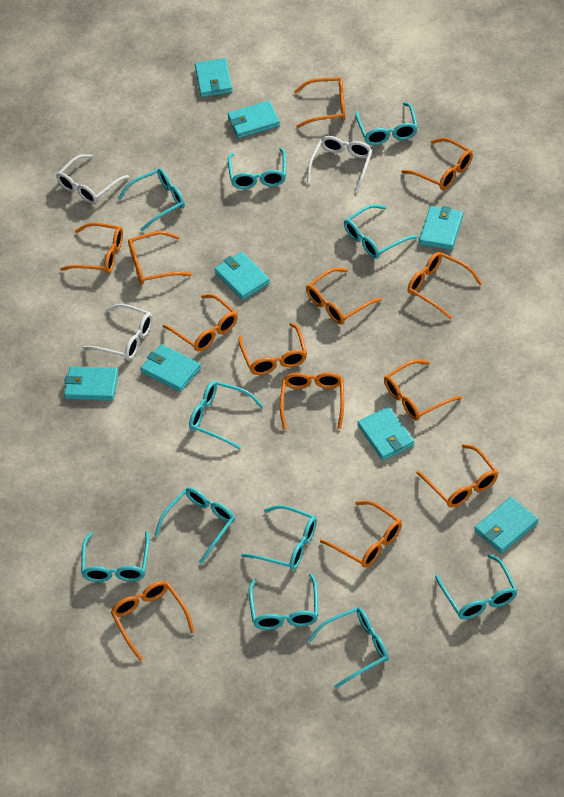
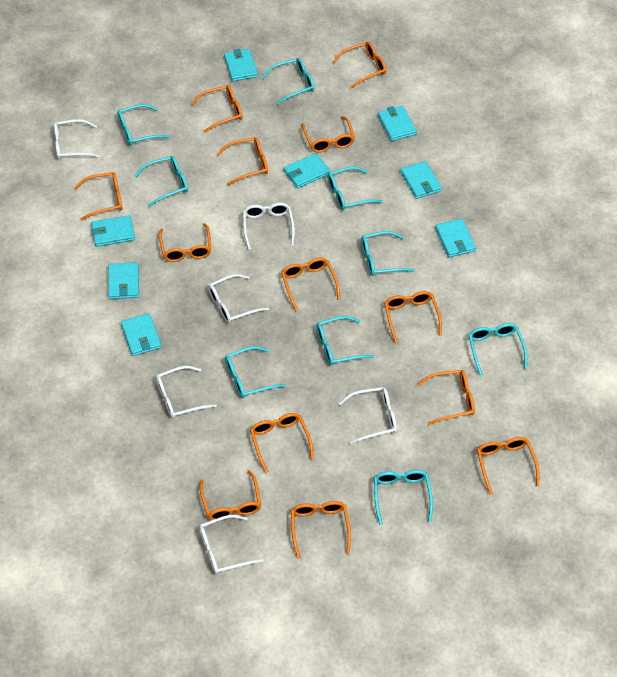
turquoise glasses: 11 -> 9
white glasses: 3 -> 6

